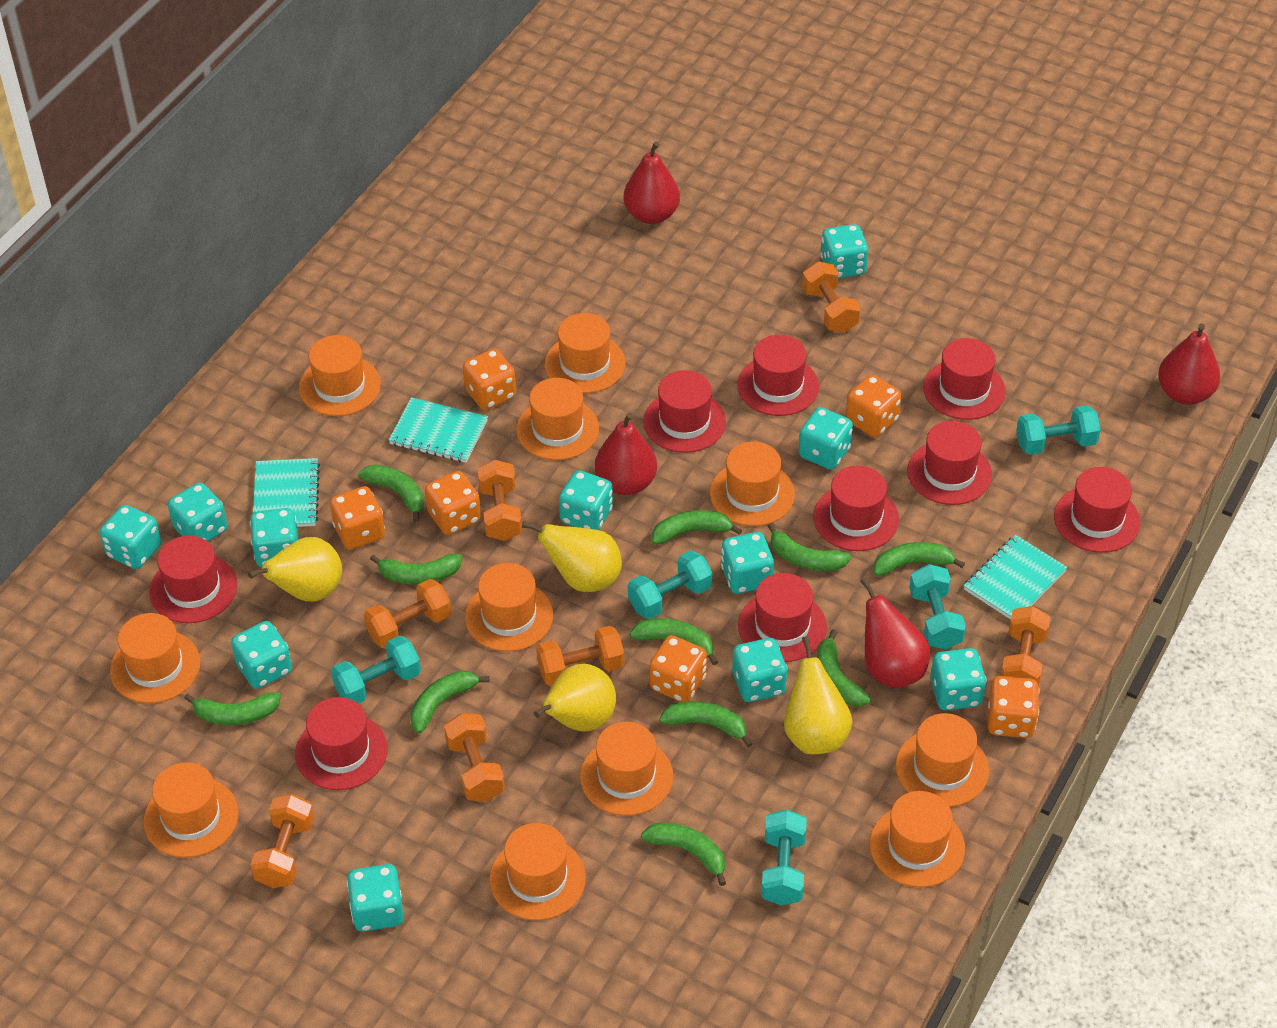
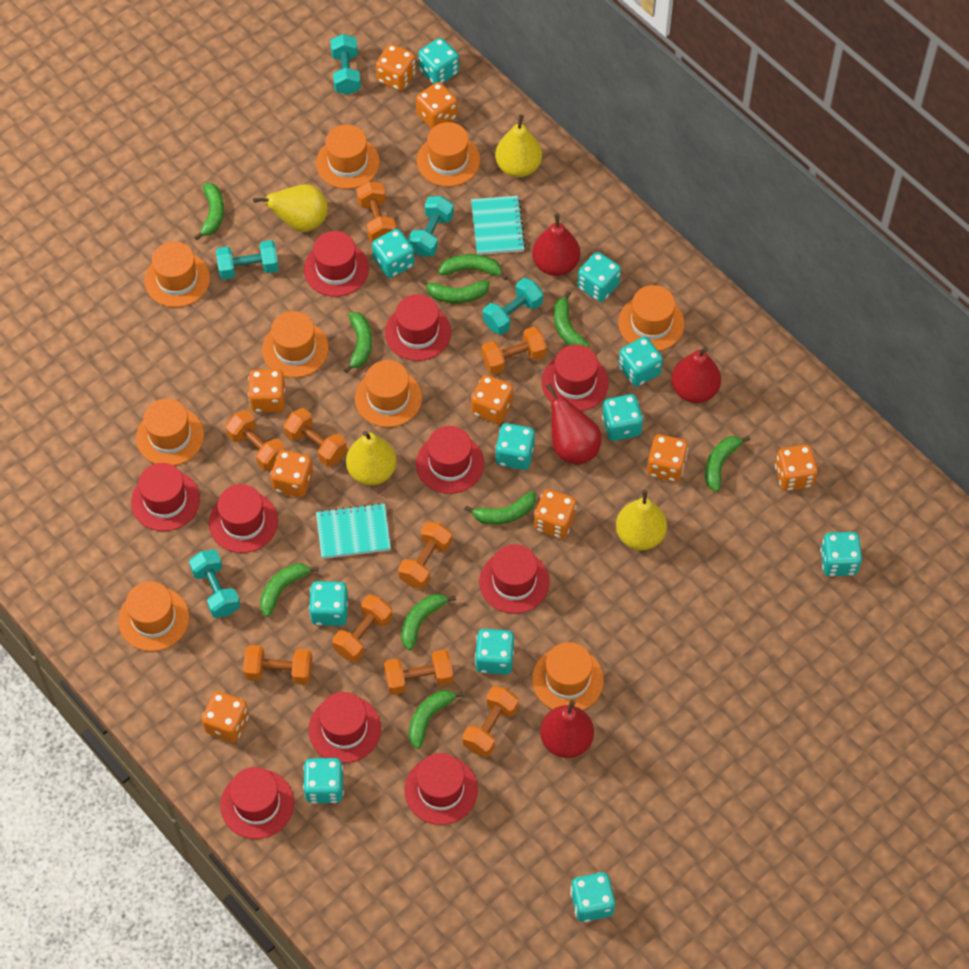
green banana: 11 -> 10
orange dice: 6 -> 9
orange dumbbell: 7 -> 9
orange hat: 11 -> 9
red hat: 9 -> 10
turquoise notebook: 3 -> 2

